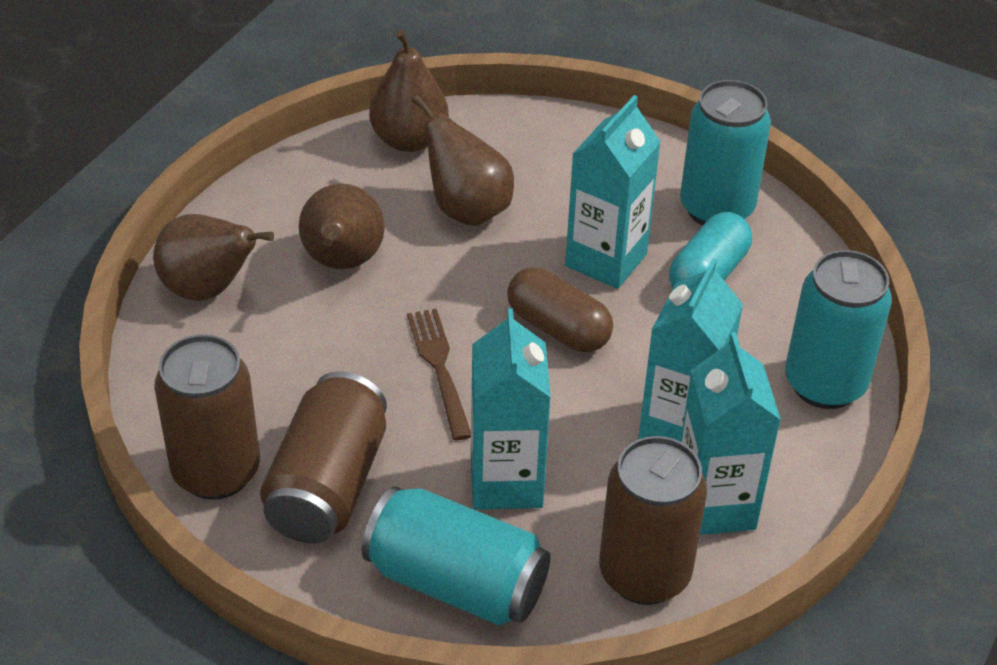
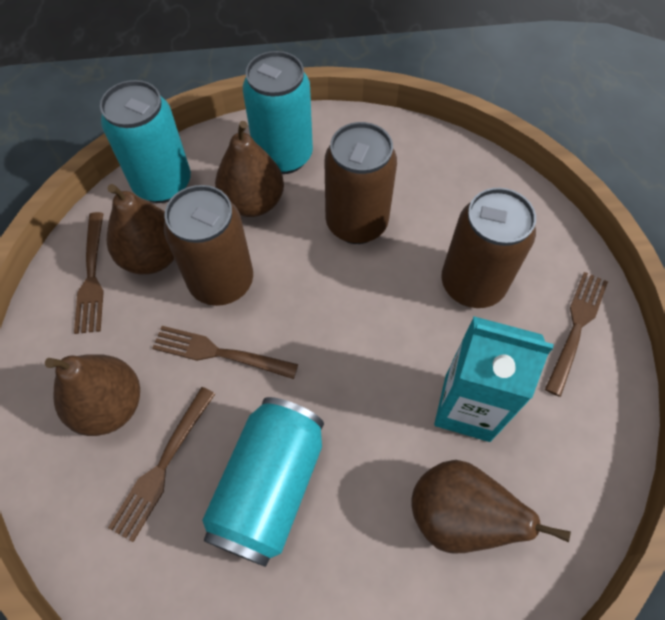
brown capsule: 1 -> 0
brown fork: 1 -> 4
turquoise capsule: 1 -> 0
turquoise carton: 4 -> 1

